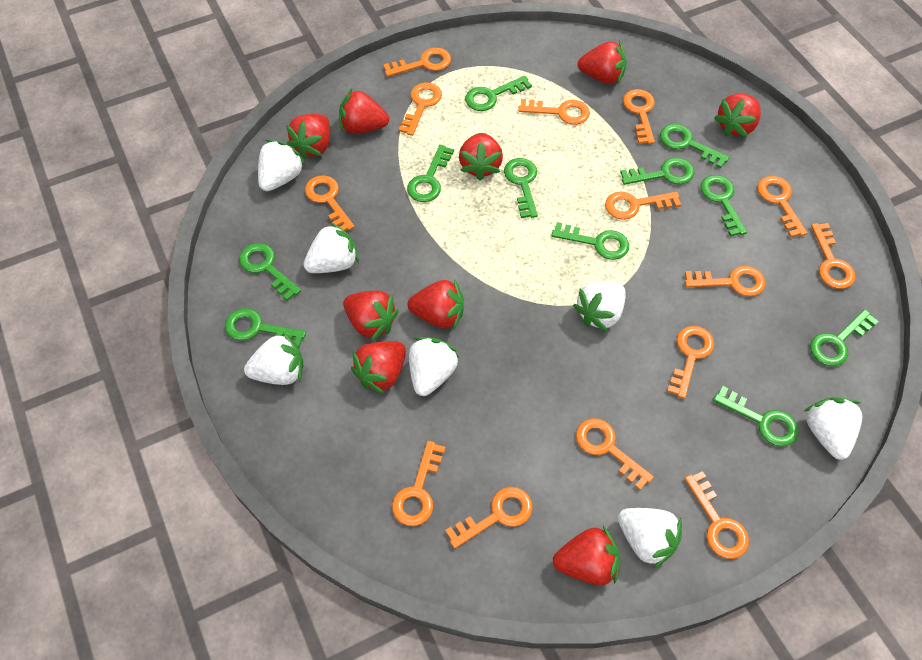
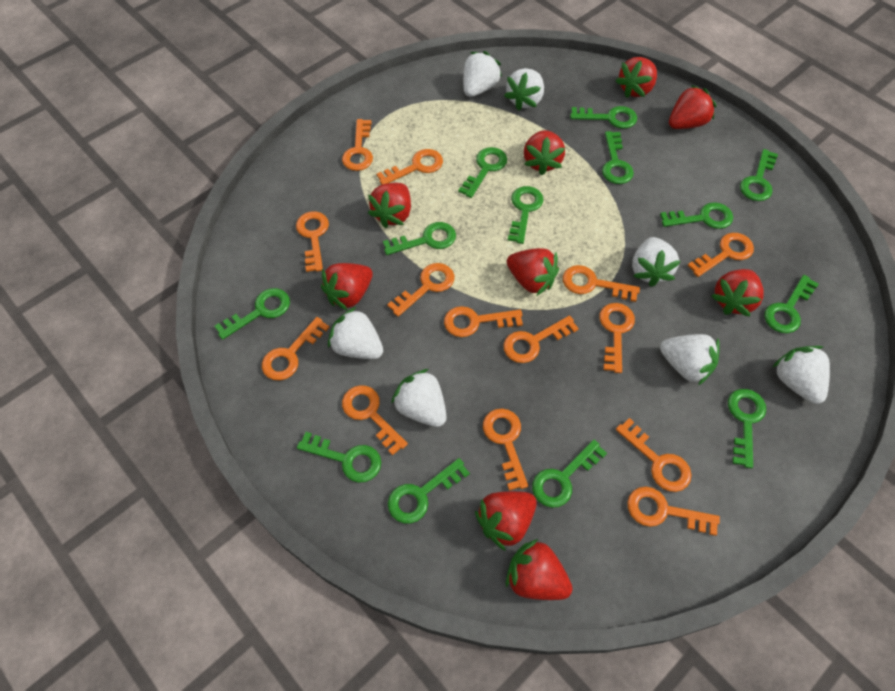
green key: 11 -> 13

